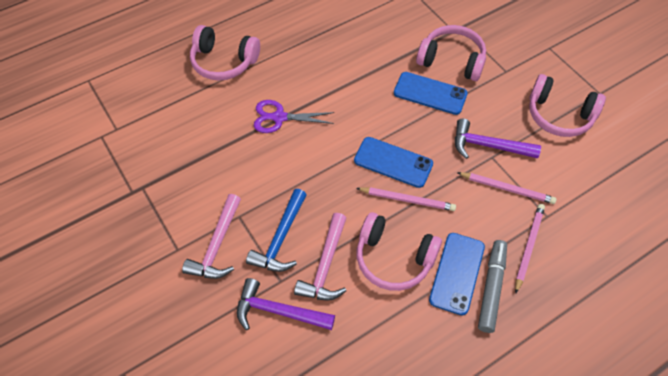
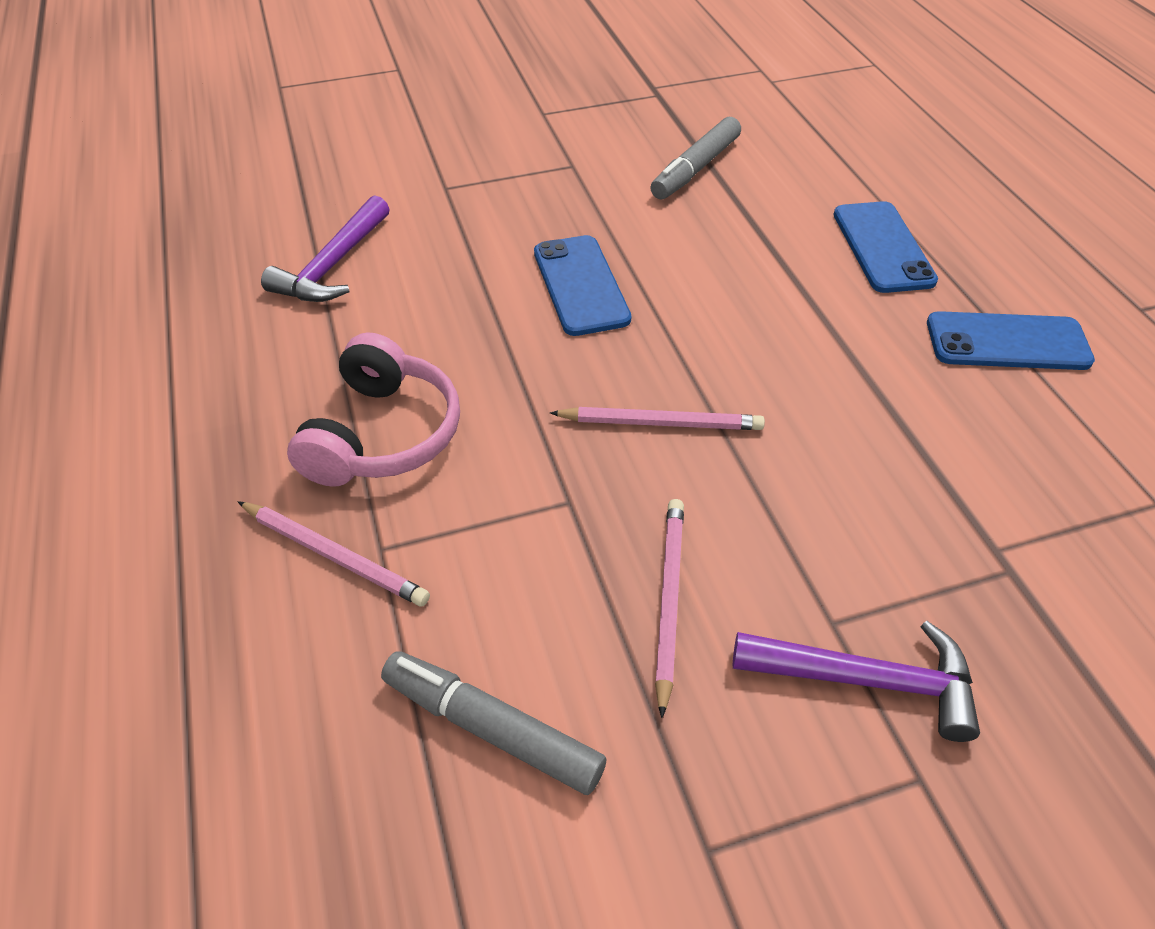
blue hammer: 1 -> 0
grey marker: 1 -> 2
pink hammer: 2 -> 0
pink headphones: 4 -> 1
purple scissors: 1 -> 0

